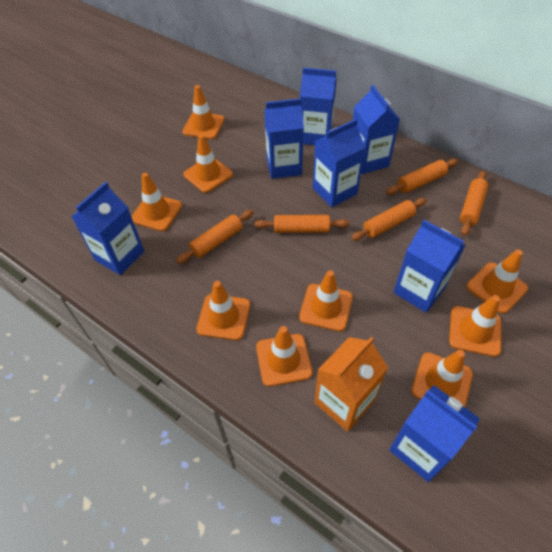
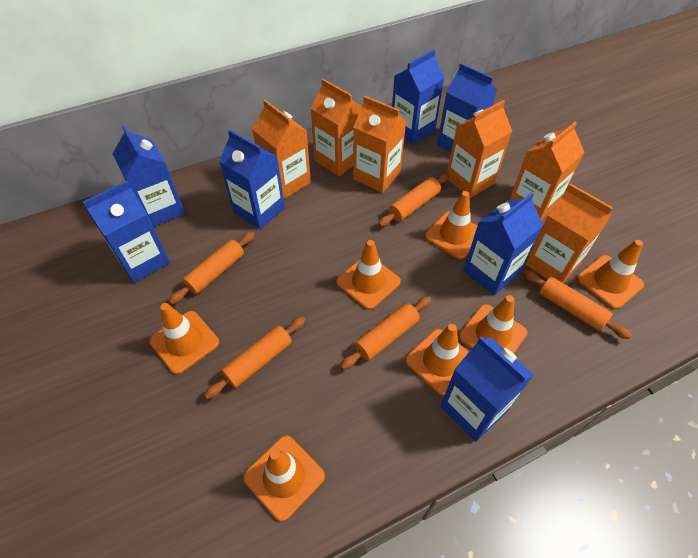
orange carton: 1 -> 6
orange traffic cone: 9 -> 7

